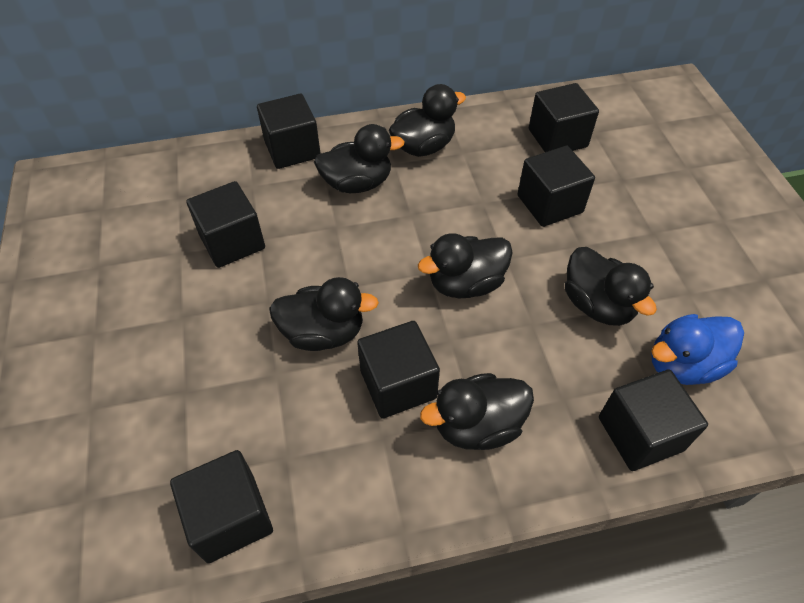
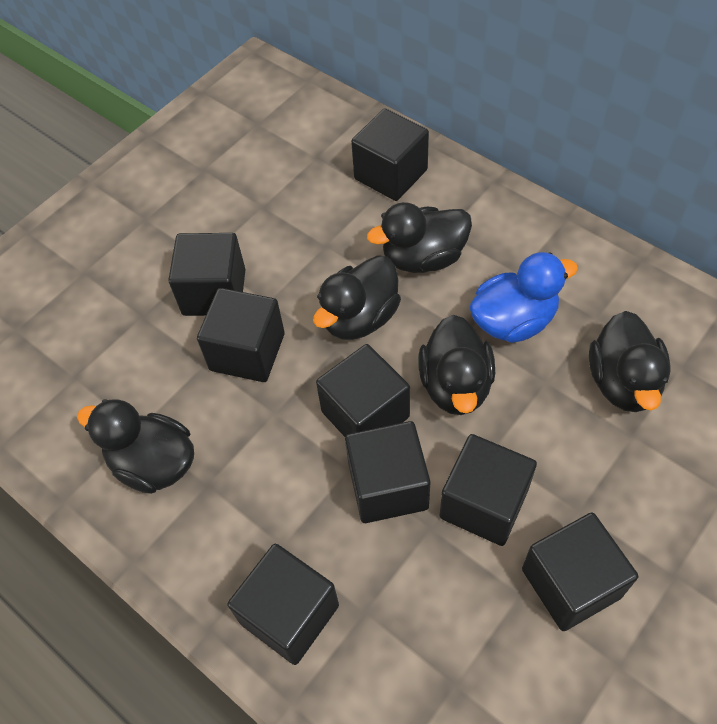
black cube: 7 -> 8
black duck: 6 -> 5

